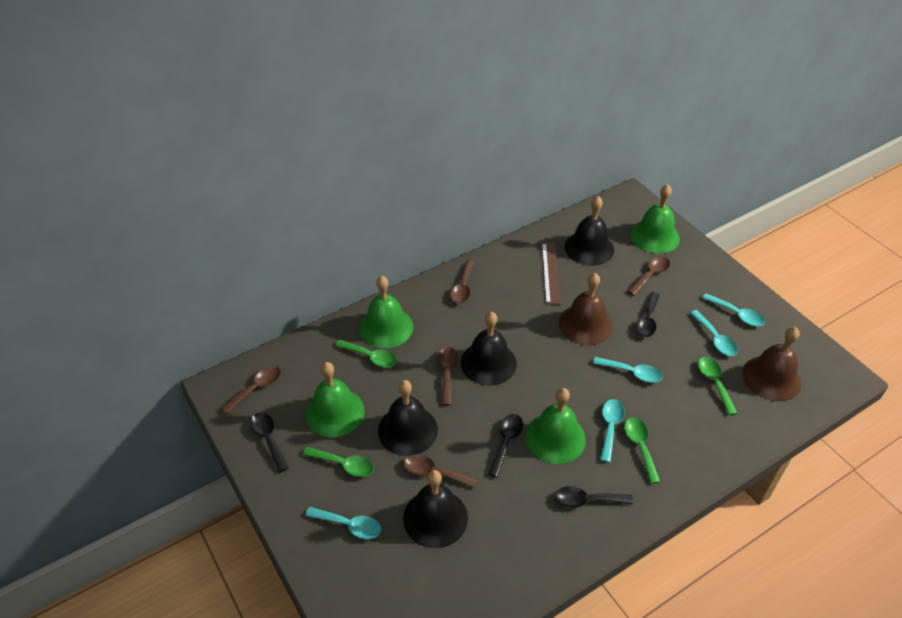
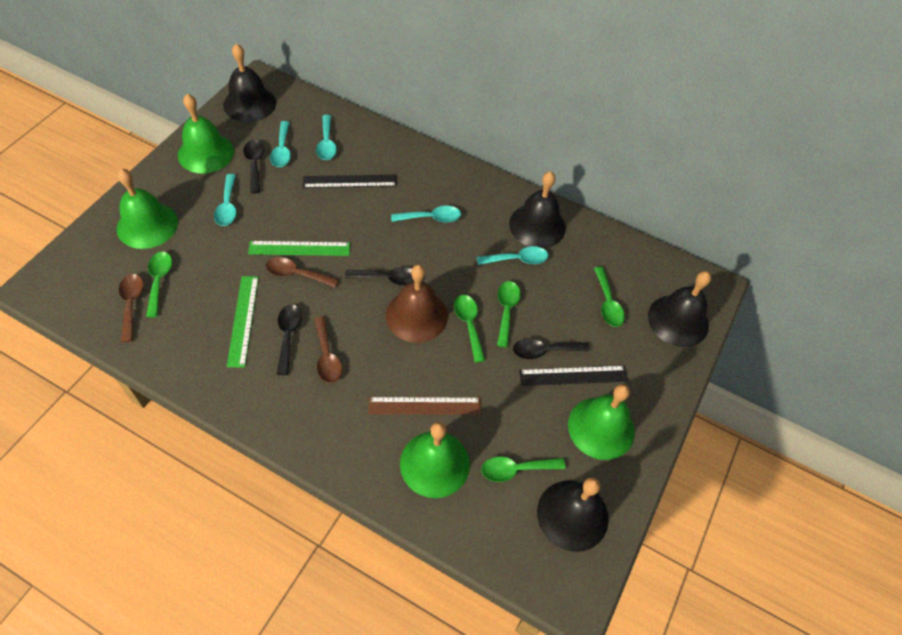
black ruler: 0 -> 2
brown bell: 2 -> 1
brown spoon: 5 -> 3
green ruler: 0 -> 2
green spoon: 4 -> 5

